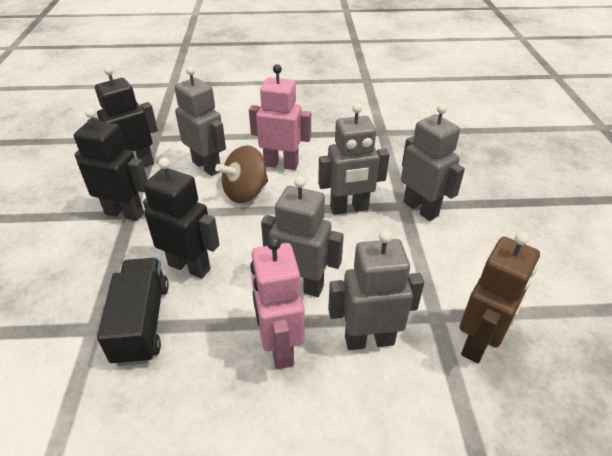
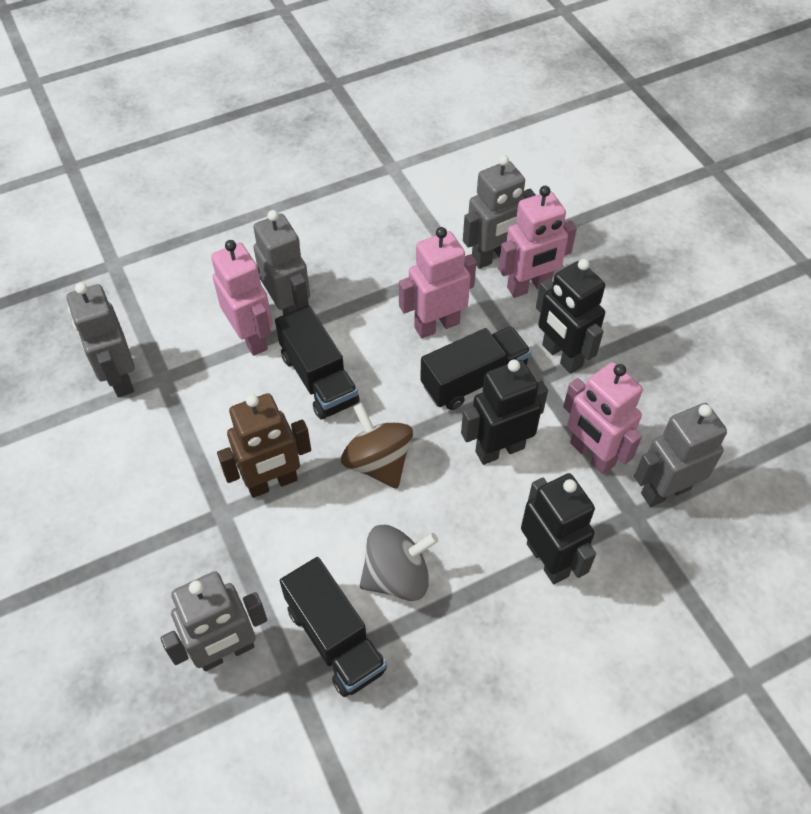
black truck: 1 -> 3
grey spinning top: 0 -> 1
pink robot: 2 -> 4

